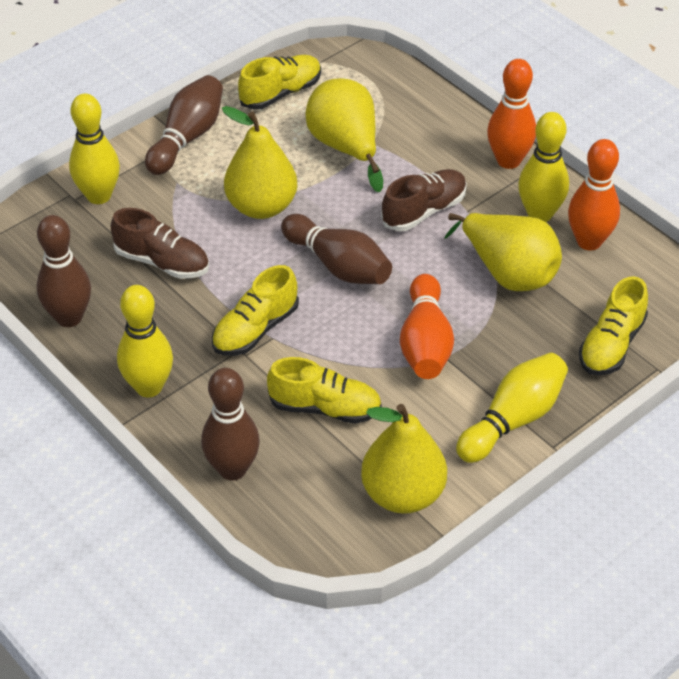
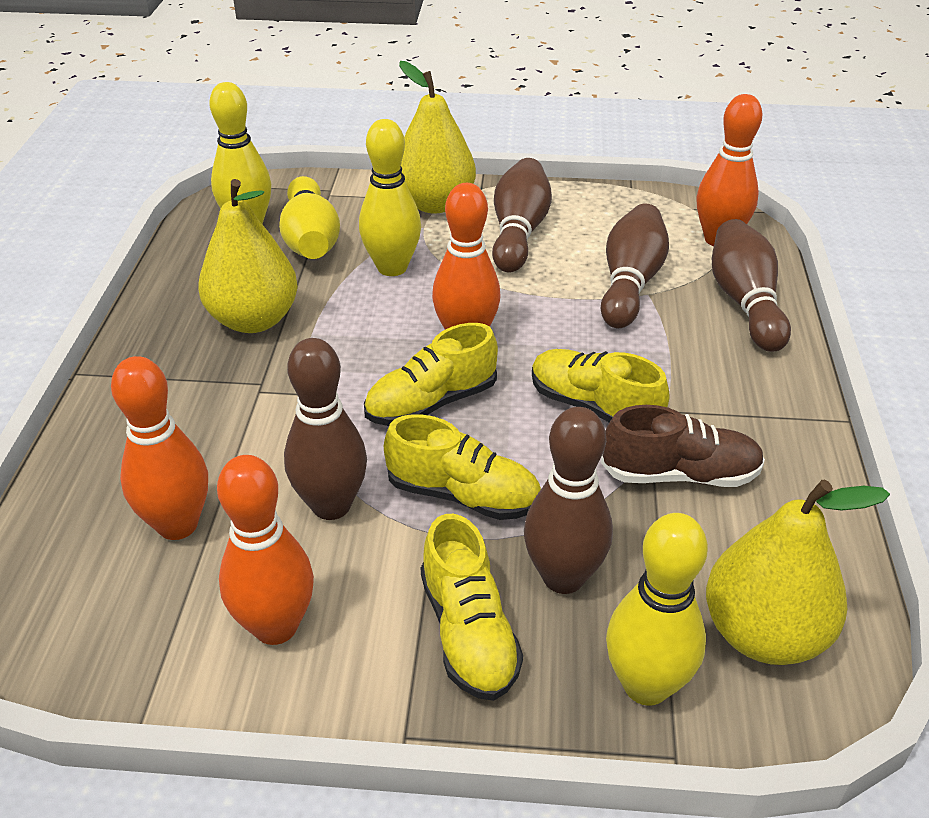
brown bowling pin: 4 -> 5
brown shoe: 2 -> 1
orange bowling pin: 3 -> 4
yellow pear: 4 -> 3

